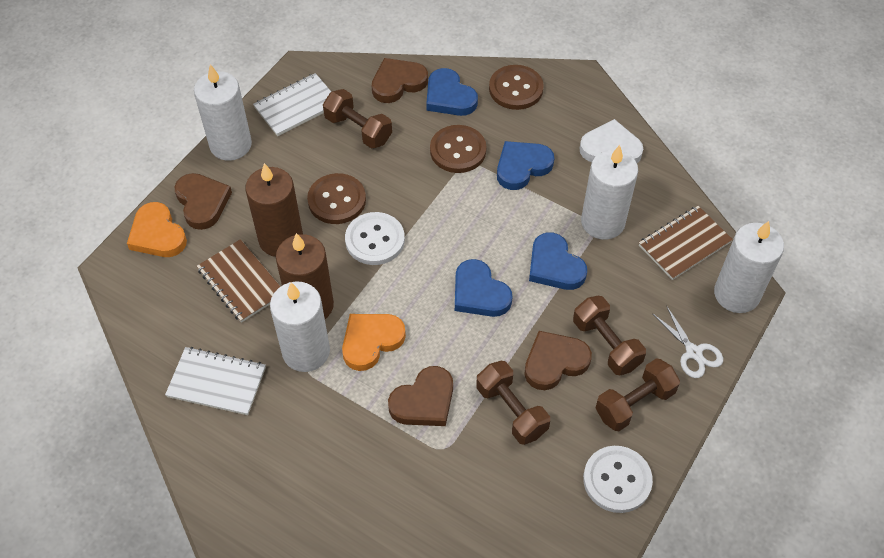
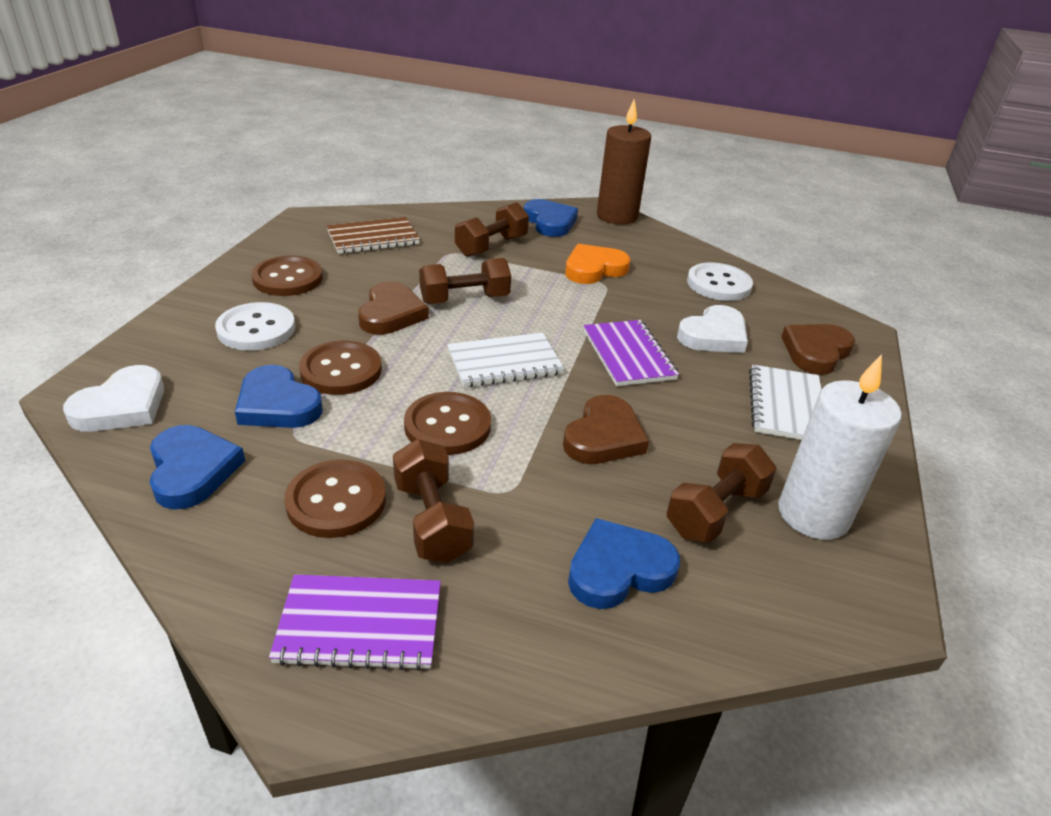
brown button: 3 -> 4
brown candle: 2 -> 1
brown heart: 4 -> 3
brown notebook: 2 -> 1
orange heart: 2 -> 1
purple notebook: 0 -> 2
white candle: 4 -> 1
white heart: 1 -> 2
white scissors: 1 -> 0

